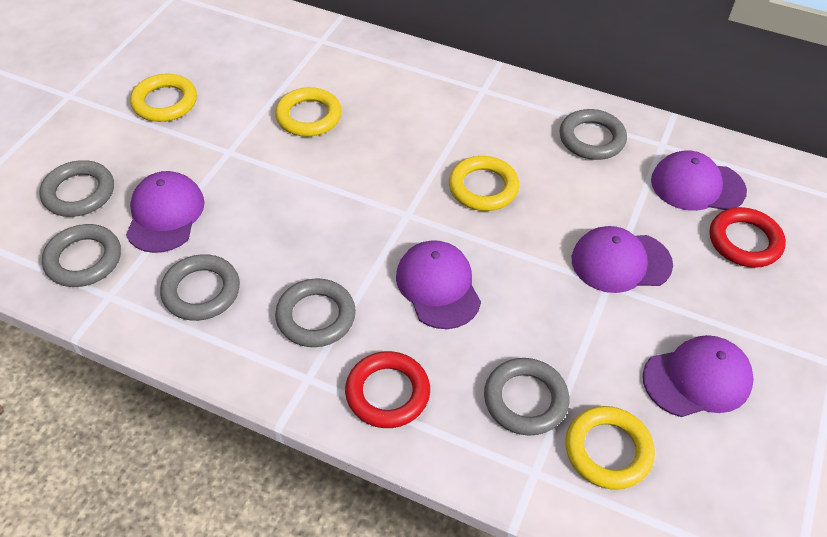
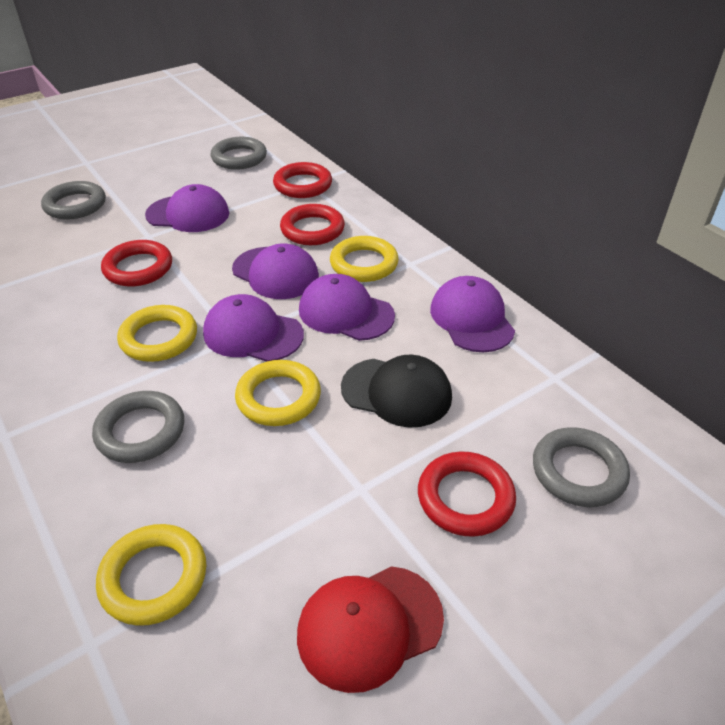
black cap: 0 -> 1
grey ring: 6 -> 4
red cap: 0 -> 1
red ring: 2 -> 4

